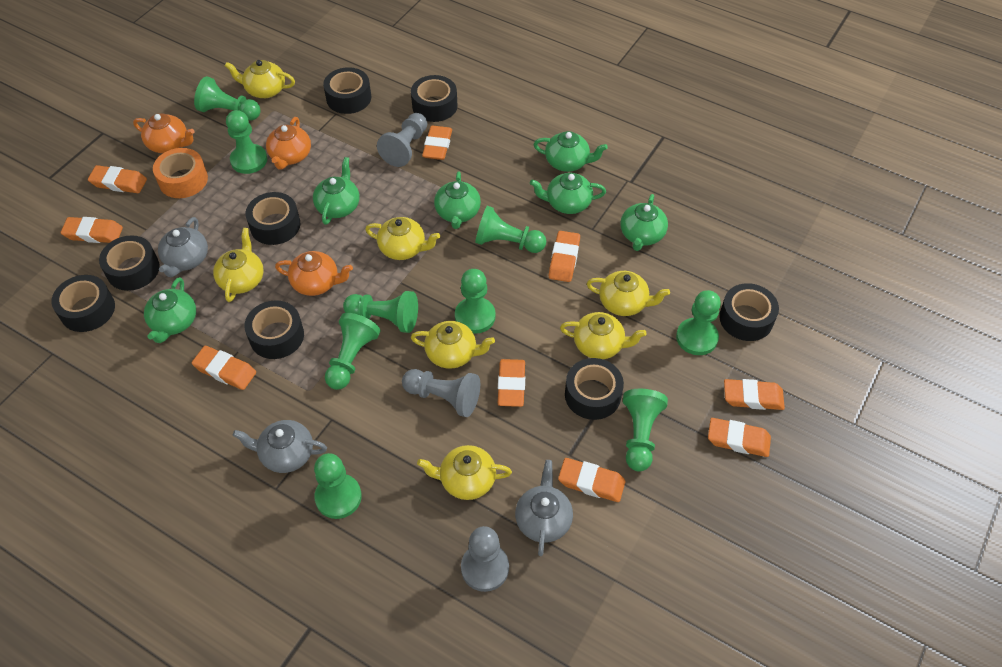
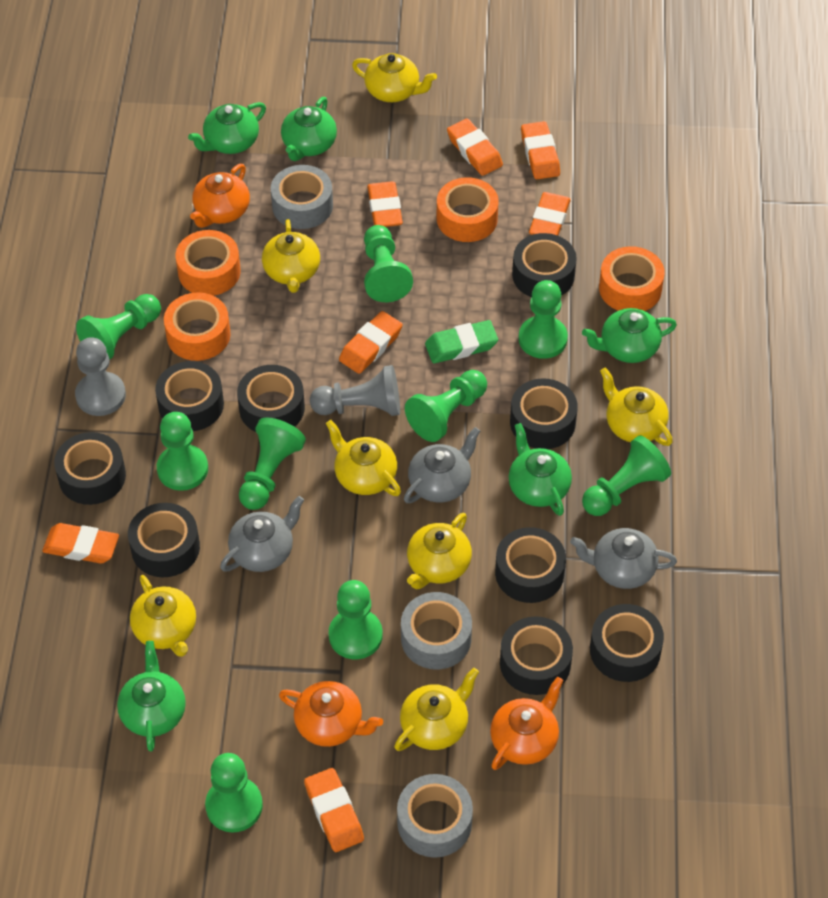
black tape: 8 -> 9
green eraser: 0 -> 1
green teapot: 6 -> 5
grey pawn: 3 -> 2
grey tape: 0 -> 3
orange eraser: 9 -> 7
orange tape: 1 -> 4

